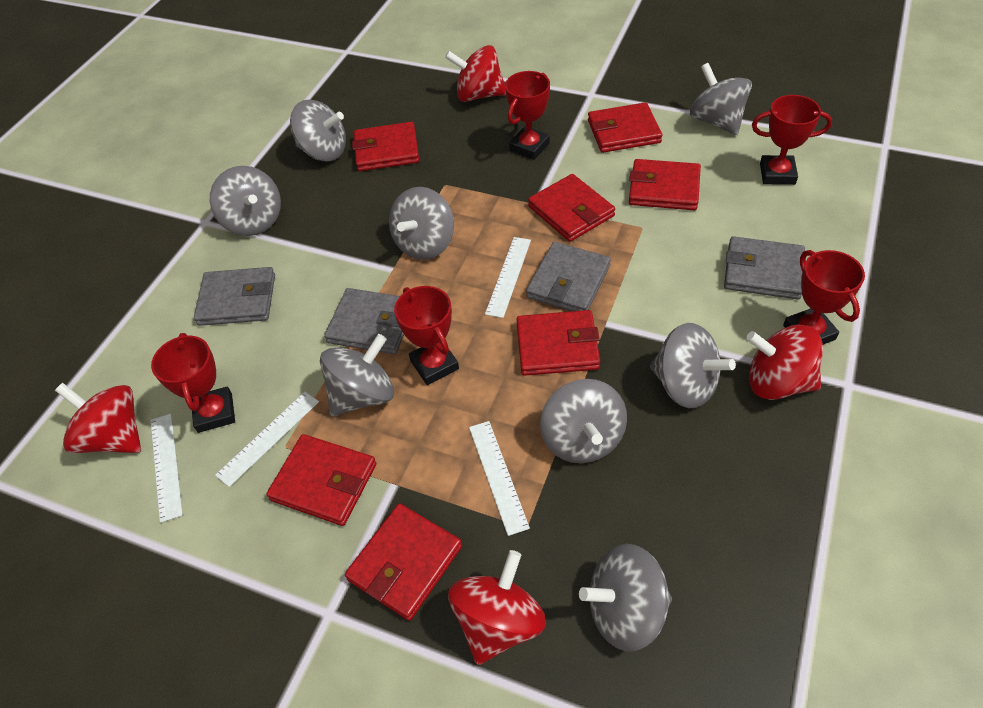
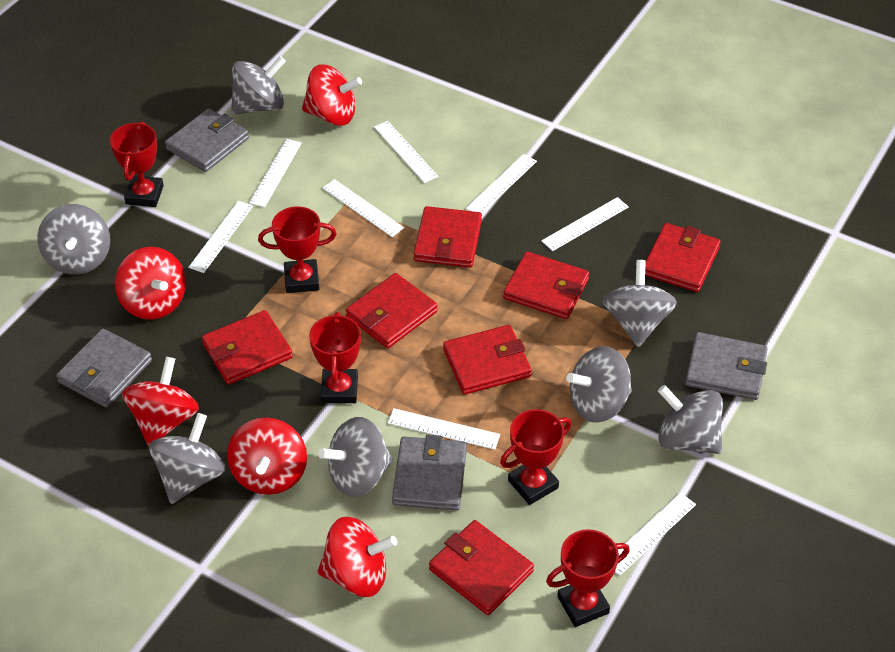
grey spinning top: 8 -> 7
red spinning top: 4 -> 5
white ruler: 4 -> 8

